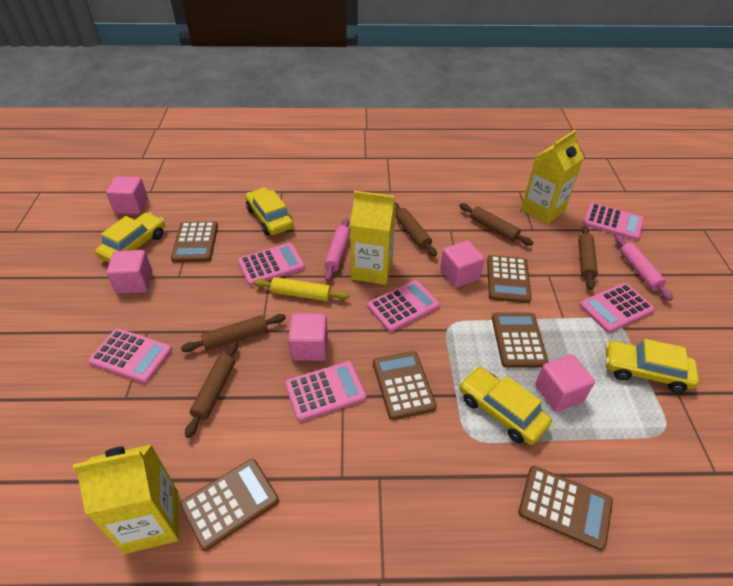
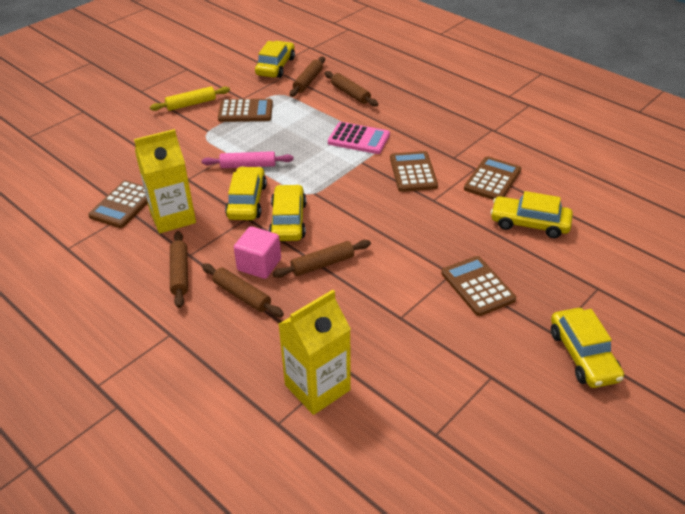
brown calculator: 6 -> 5
pink calculator: 6 -> 1
pink cube: 5 -> 1
pink rolling pin: 2 -> 1
yellow car: 4 -> 5
yellow carton: 3 -> 2

